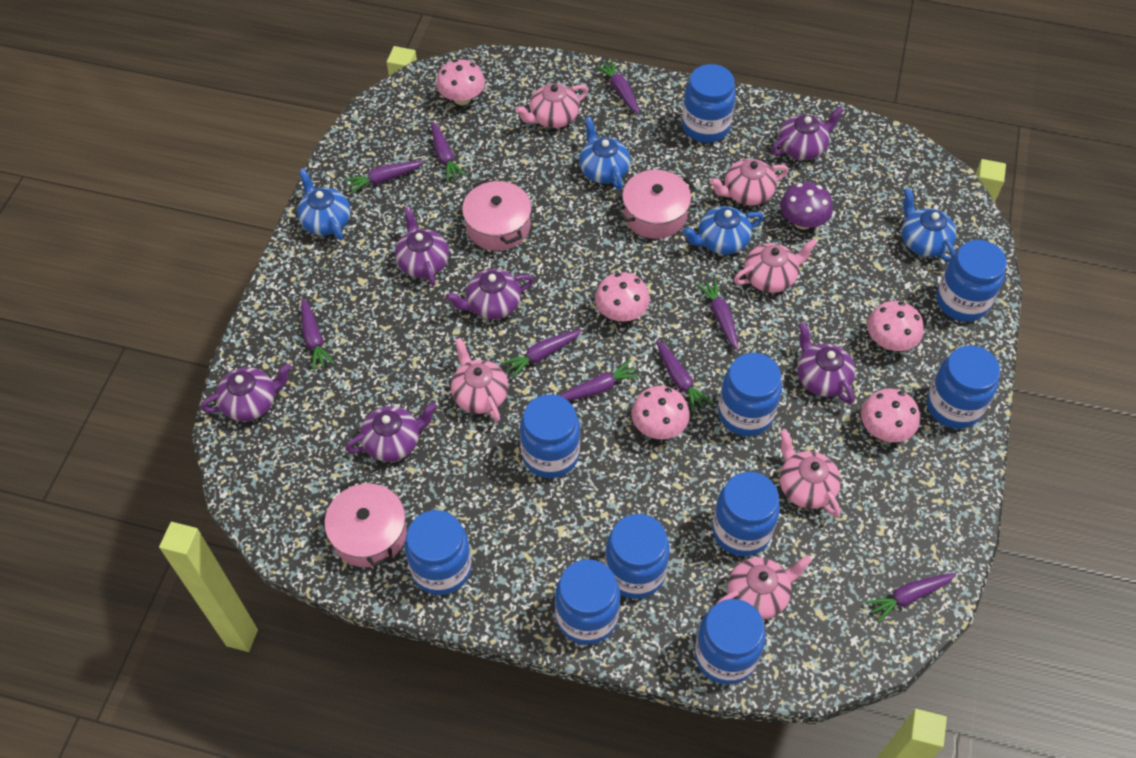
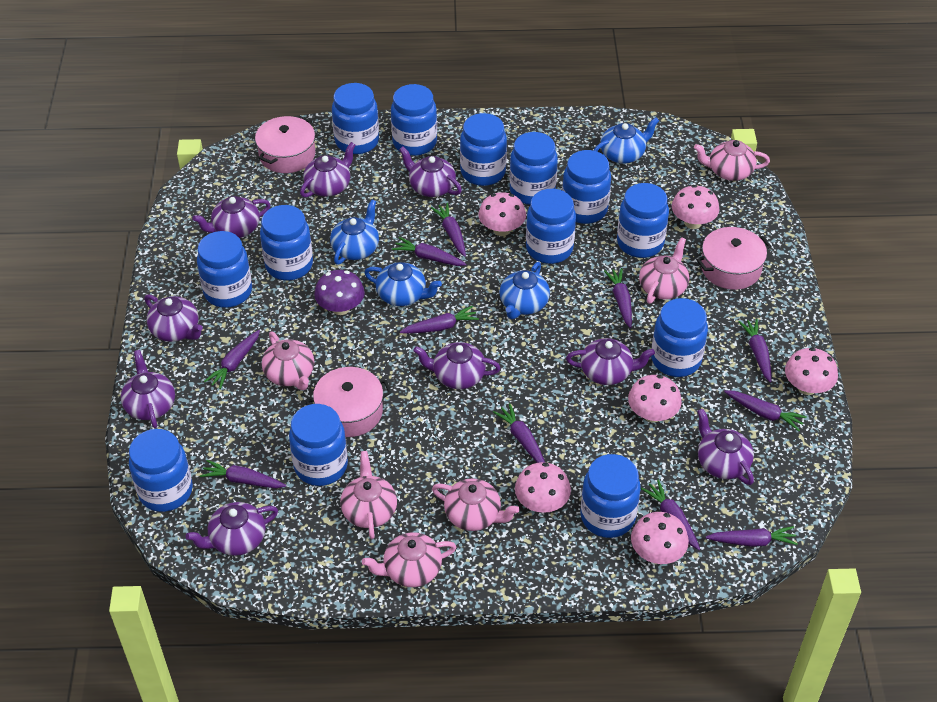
blue jar: 10 -> 13
pink mushroom: 5 -> 6
purple carrot: 9 -> 11
purple teapot: 6 -> 9

